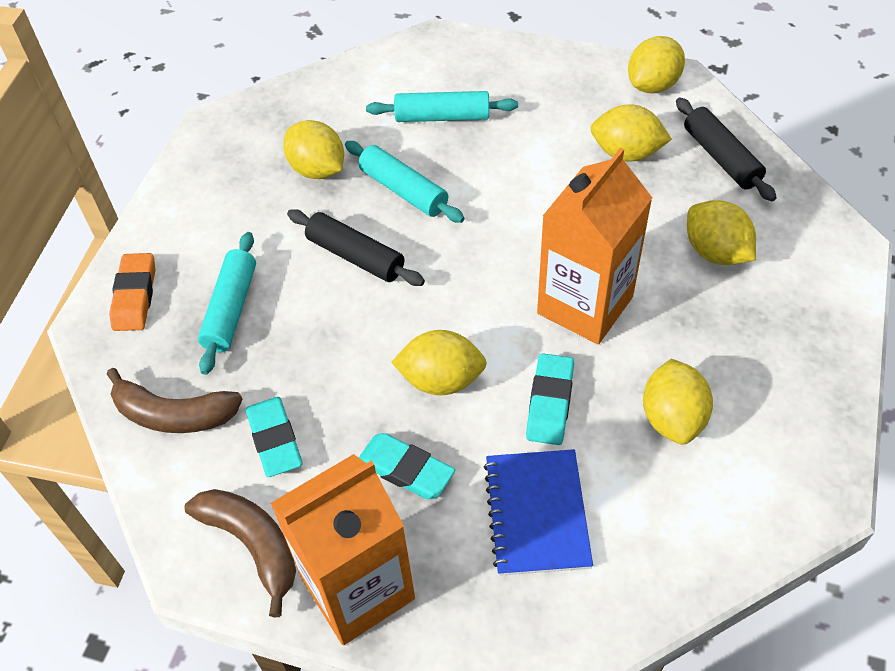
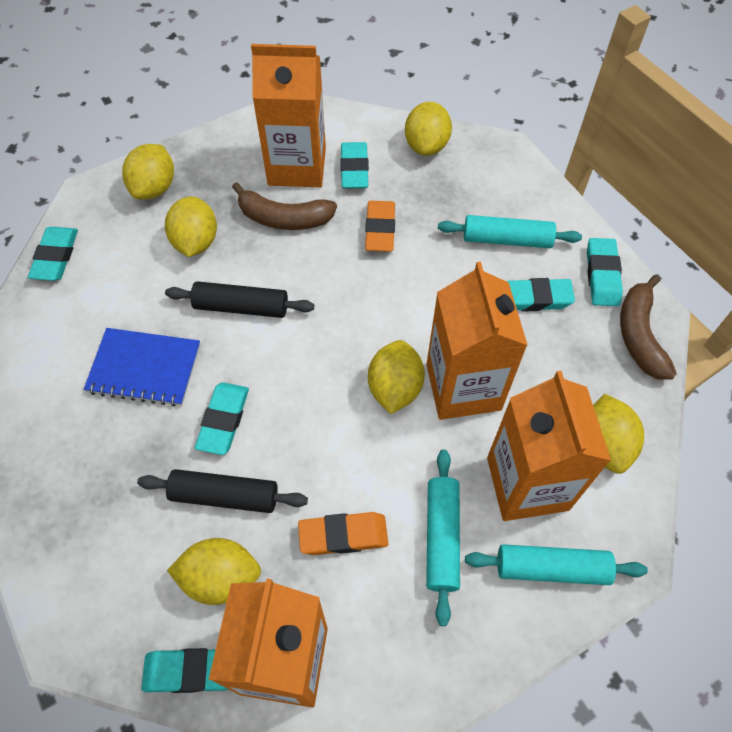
orange carton: 2 -> 4
orange eraser: 1 -> 2
turquoise eraser: 3 -> 6

